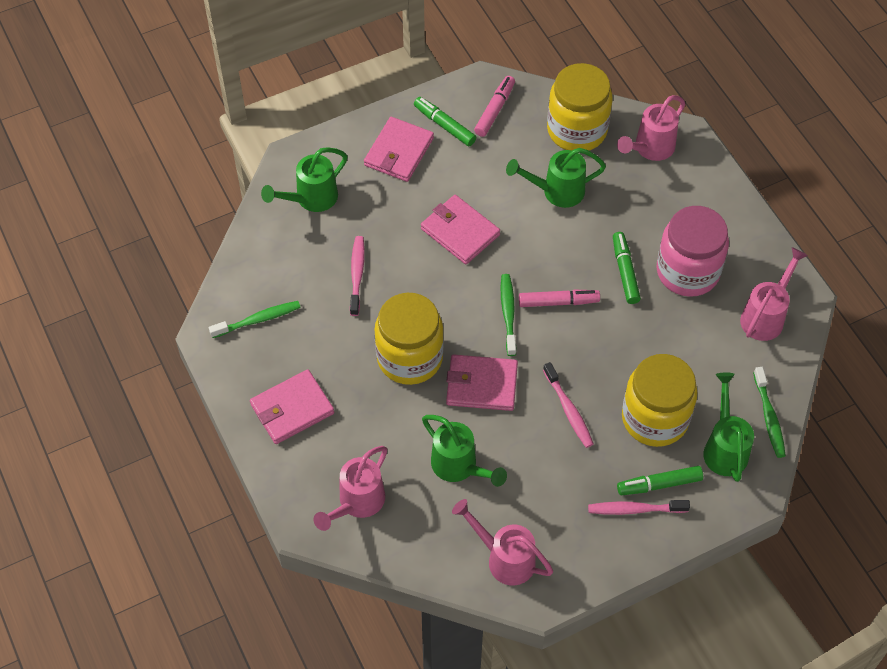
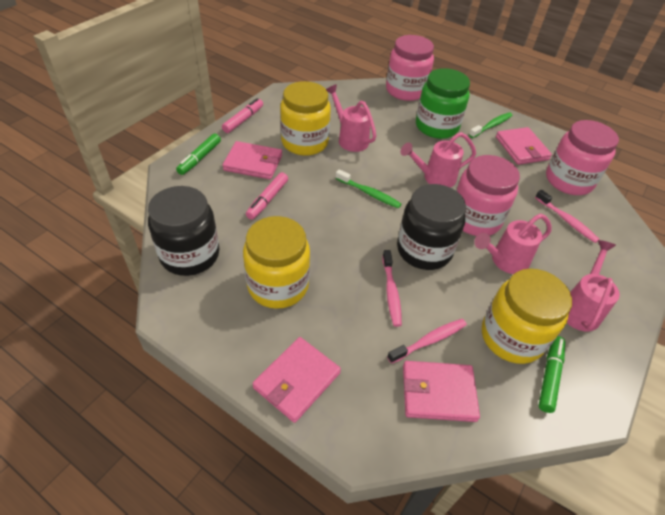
black jar: 0 -> 2
green jar: 0 -> 1
green marker: 3 -> 2
green toothbrush: 3 -> 2
green watering can: 4 -> 0
pink jar: 1 -> 3

